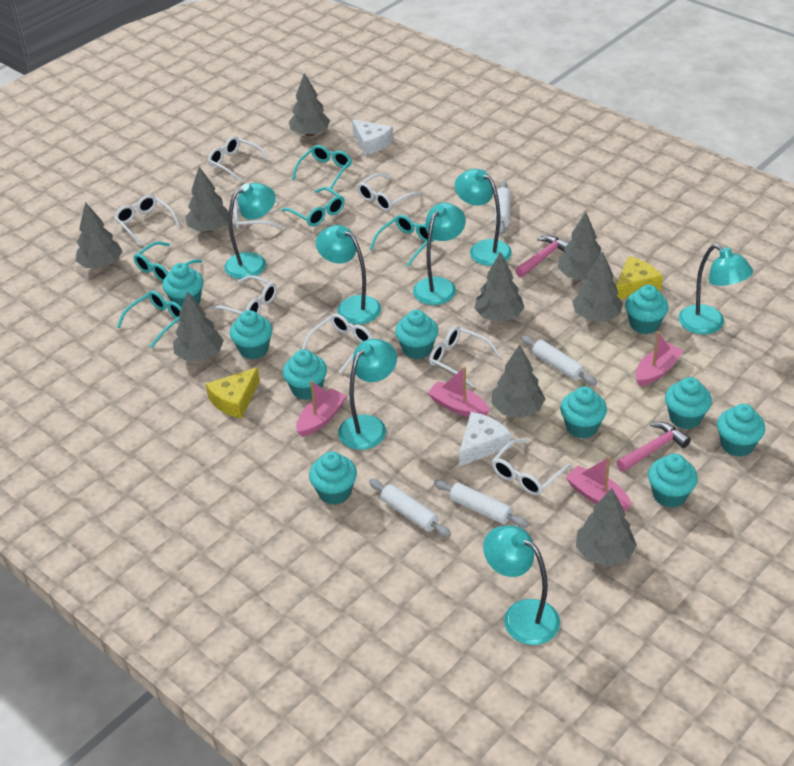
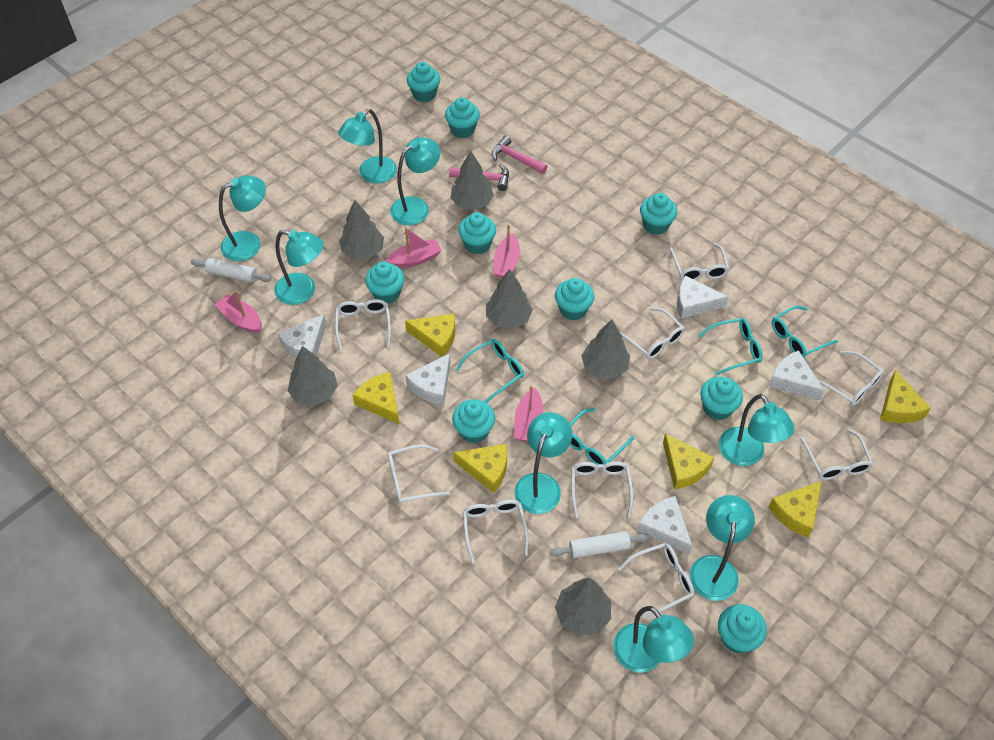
grey tree: 9 -> 6
turquoise cupcake: 10 -> 9
turquoise glasses: 5 -> 4
turquoise lamp: 7 -> 8
white cheese: 2 -> 5
white glasses: 8 -> 9
white rolling pin: 4 -> 2
yellow cheese: 2 -> 6

